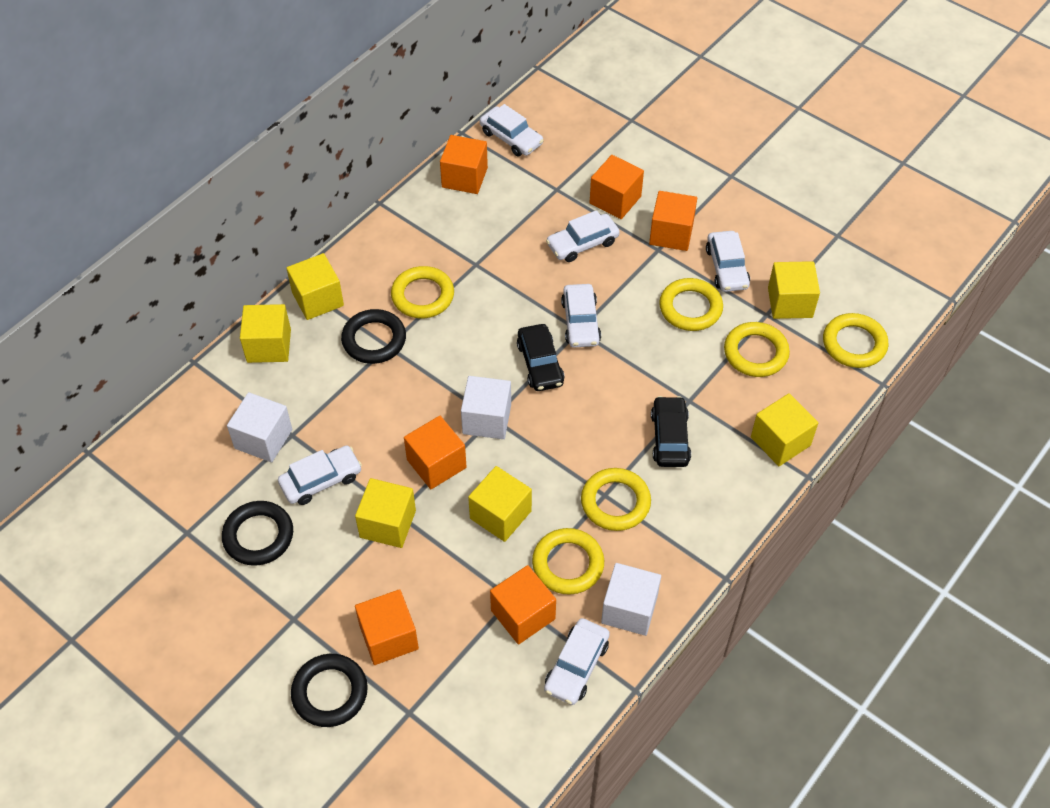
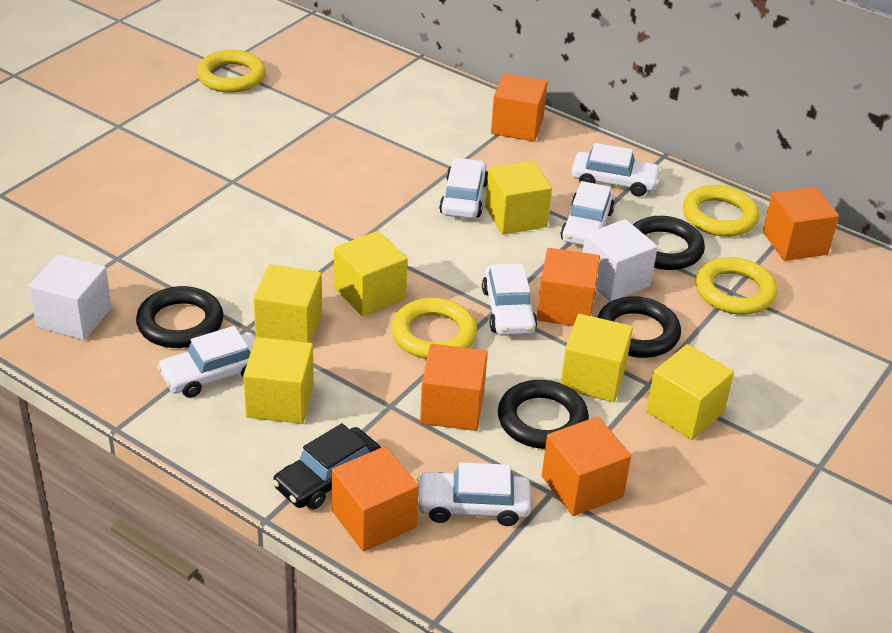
black car: 2 -> 1
black ring: 3 -> 4
white cube: 3 -> 2
yellow ring: 6 -> 4

